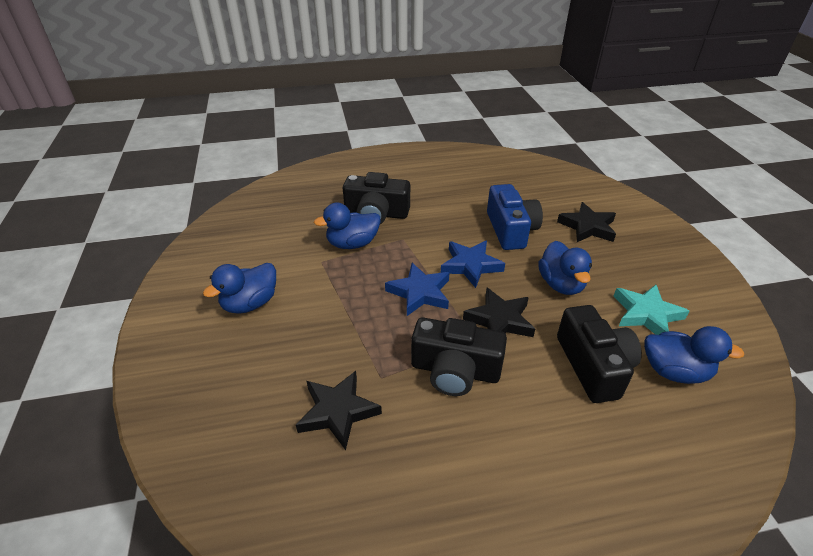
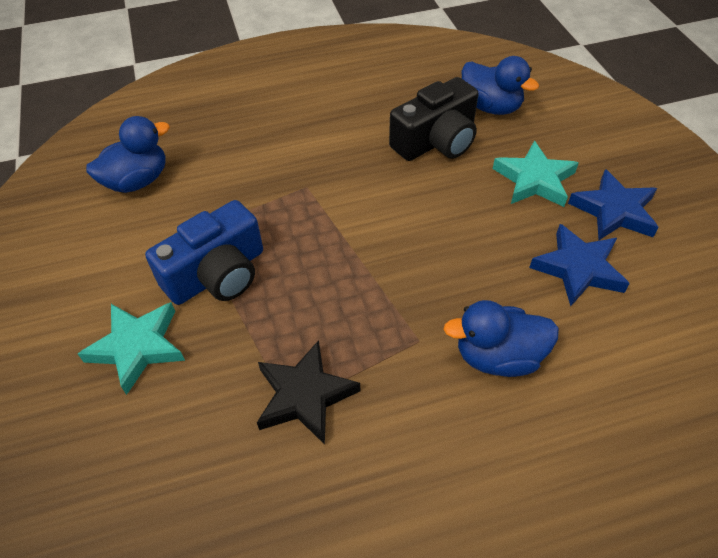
black camera: 3 -> 1
black star: 3 -> 1
blue duck: 4 -> 3
turquoise star: 1 -> 2

